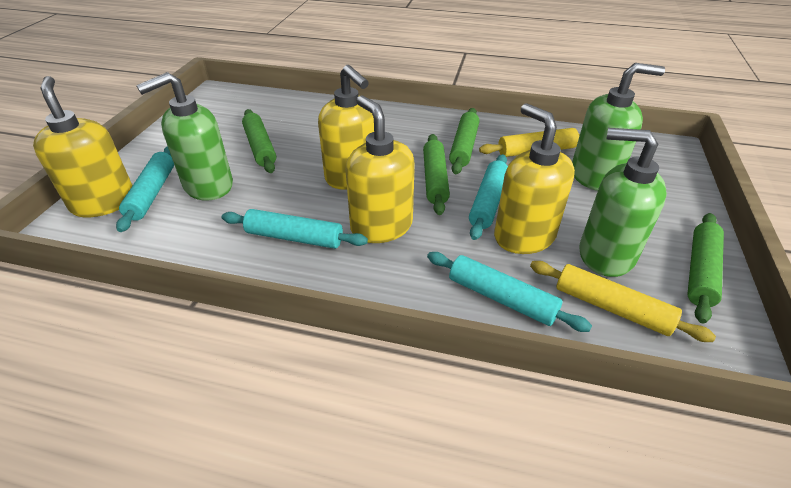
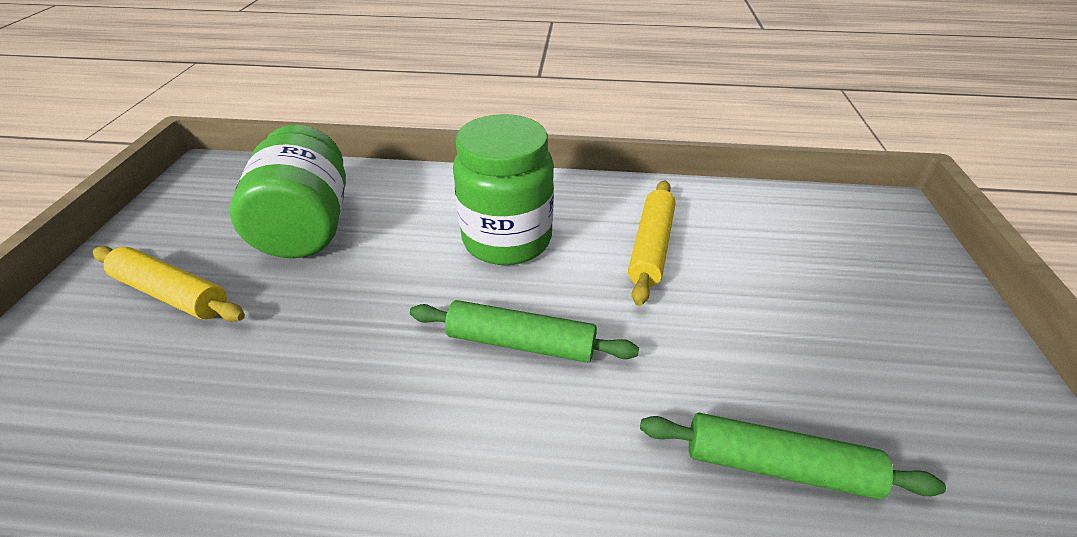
green jar: 0 -> 2
green rolling pin: 4 -> 2
green soap dispenser: 3 -> 0
turquoise rolling pin: 4 -> 0
yellow soap dispenser: 4 -> 0

